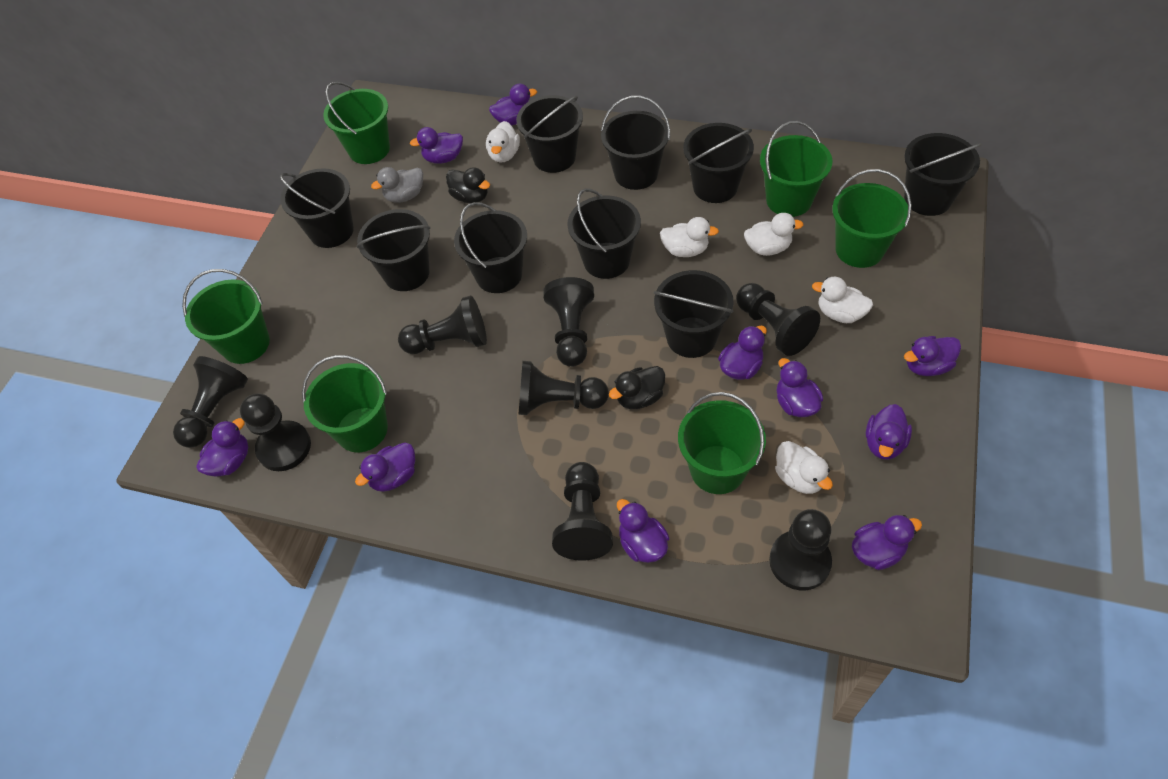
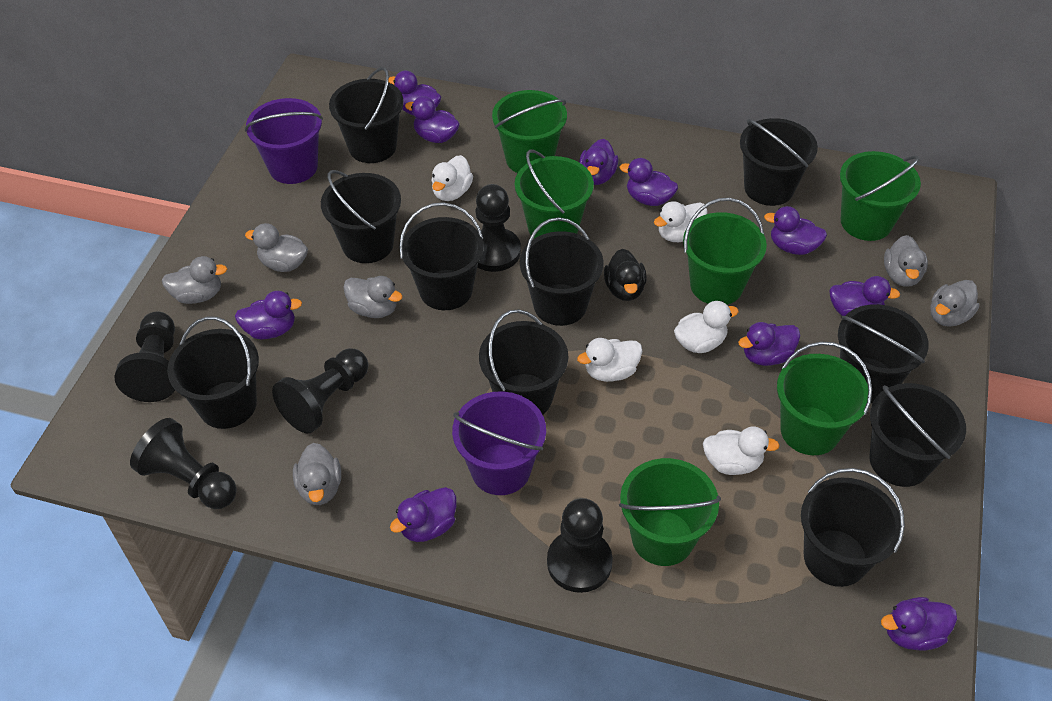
black bucket: 9 -> 10
black duck: 2 -> 1
black pawn: 8 -> 5
grey duck: 1 -> 6
purple bucket: 0 -> 2

